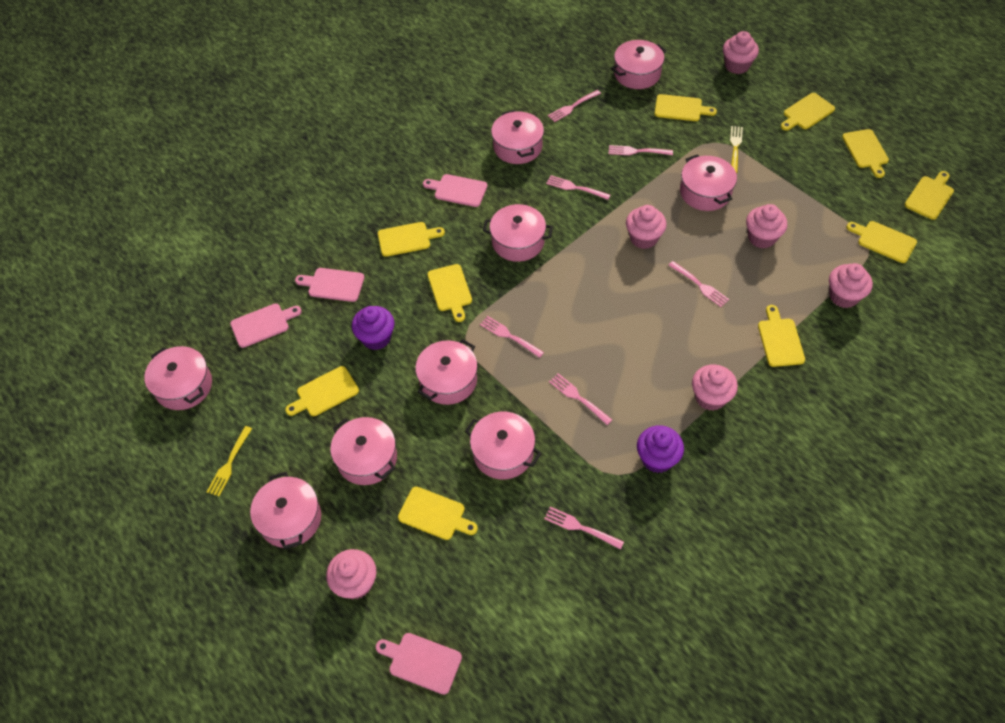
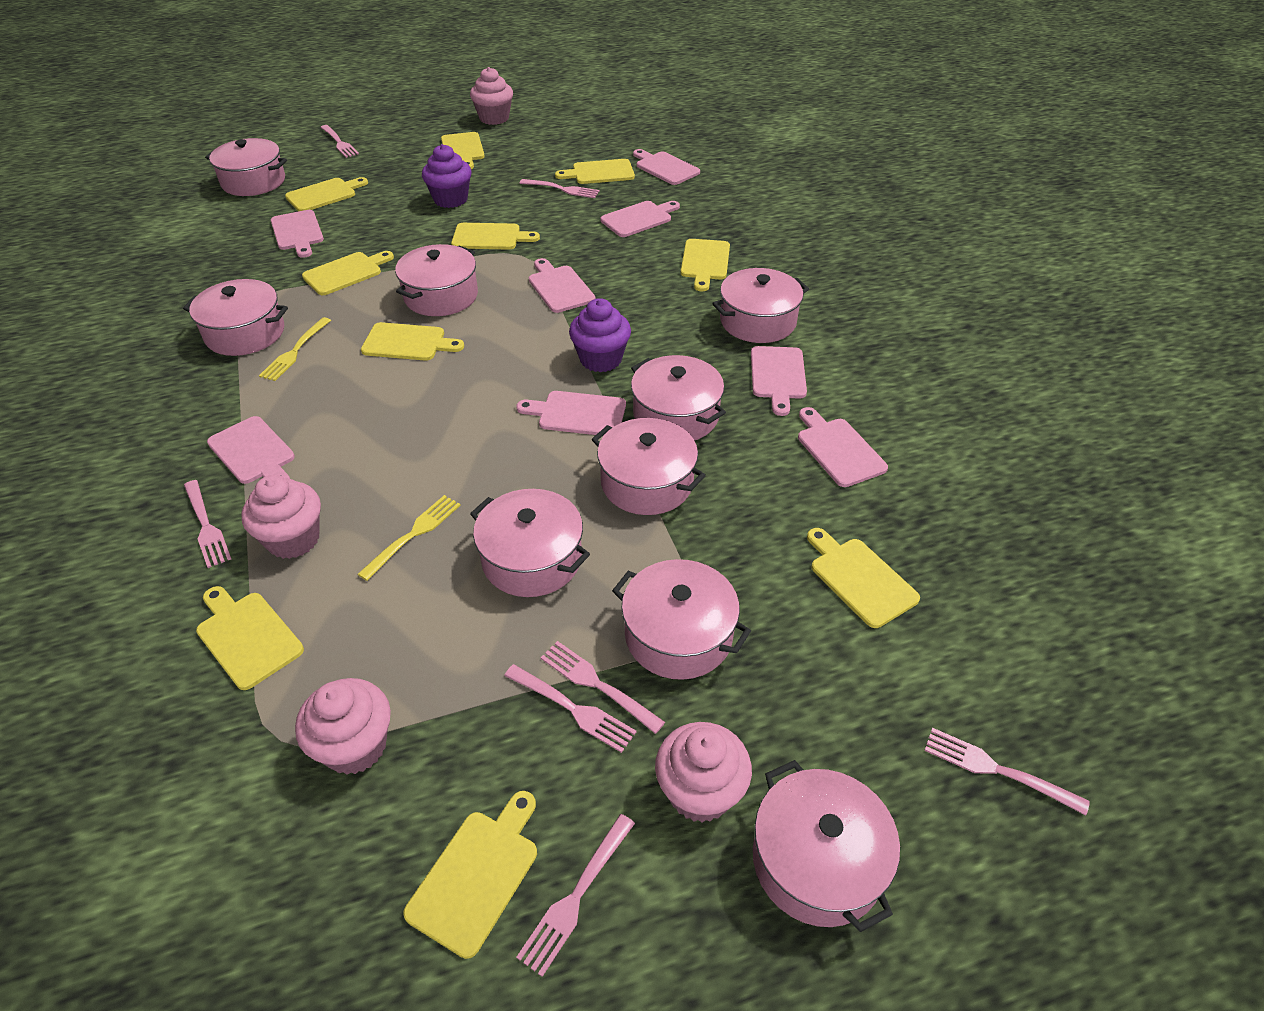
pink cupcake: 6 -> 4
pink cutting board: 4 -> 8

